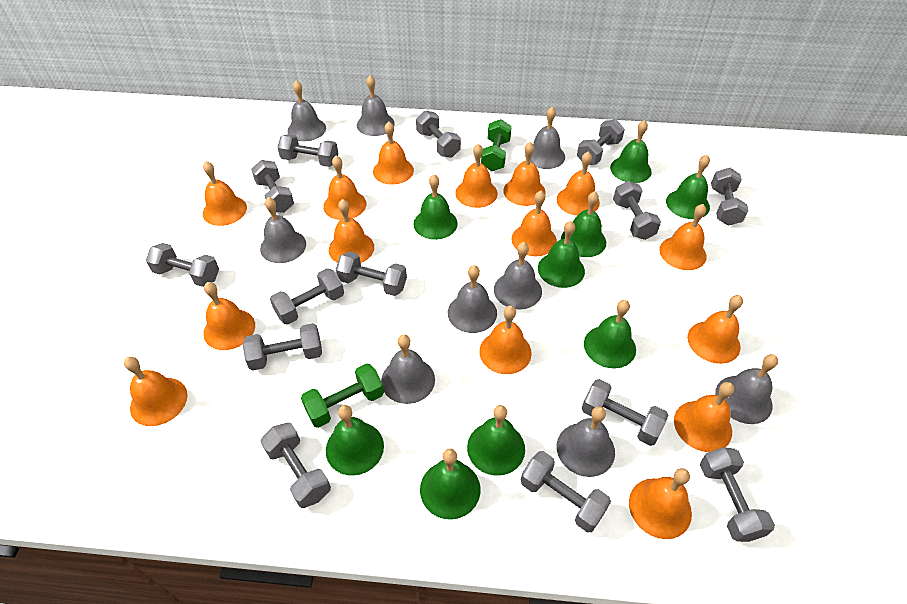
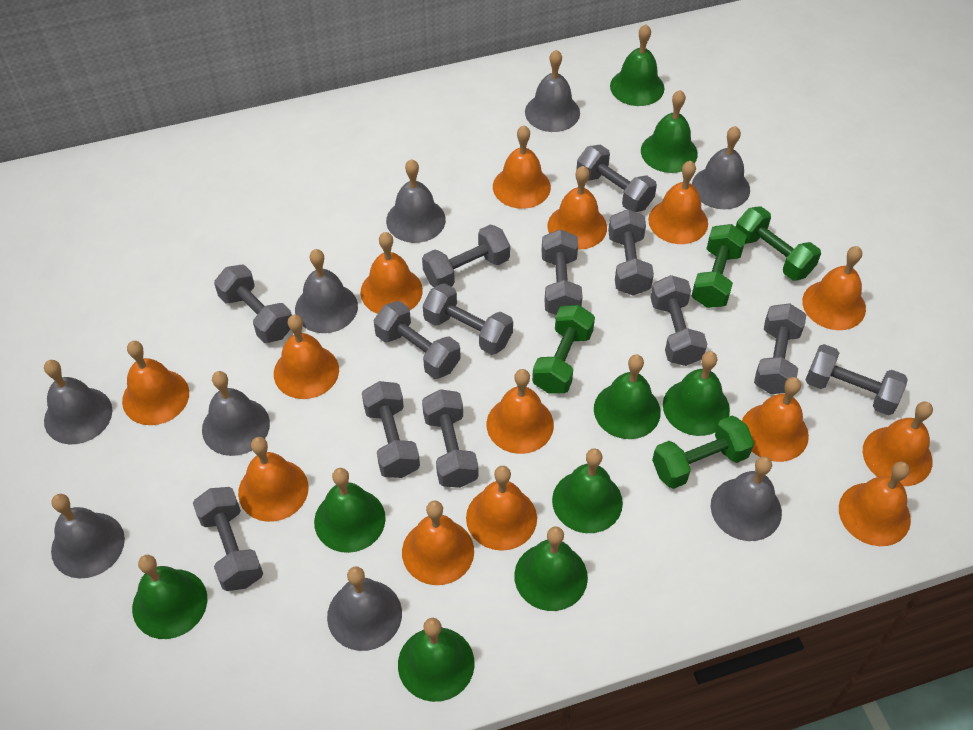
green dumbbell: 2 -> 4
grey dumbbell: 14 -> 13
orange bell: 15 -> 14

